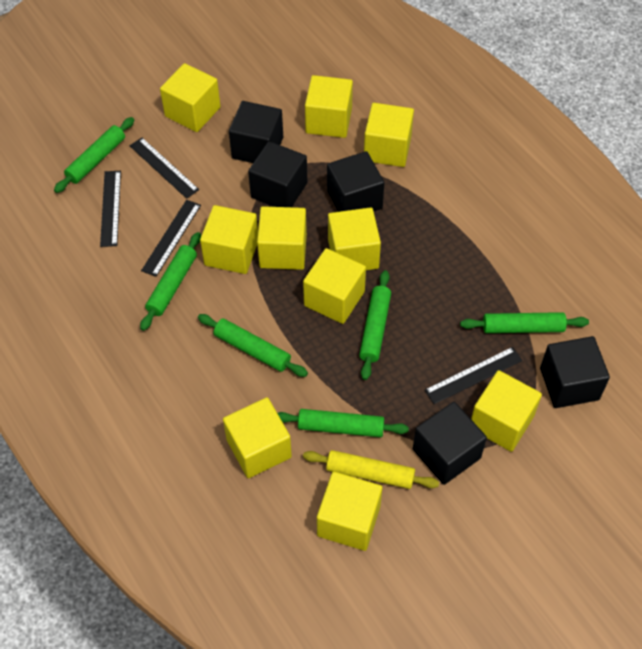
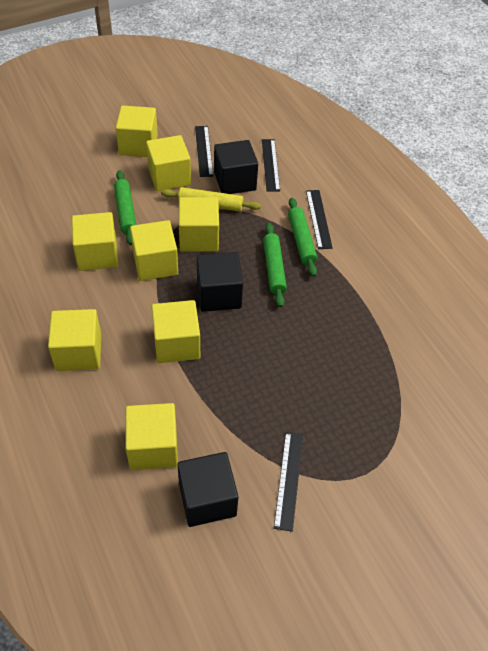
black cube: 5 -> 3
green rolling pin: 6 -> 3
yellow cube: 10 -> 8

